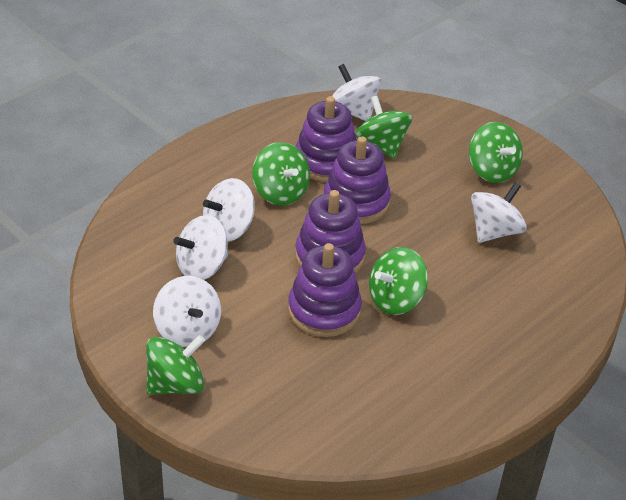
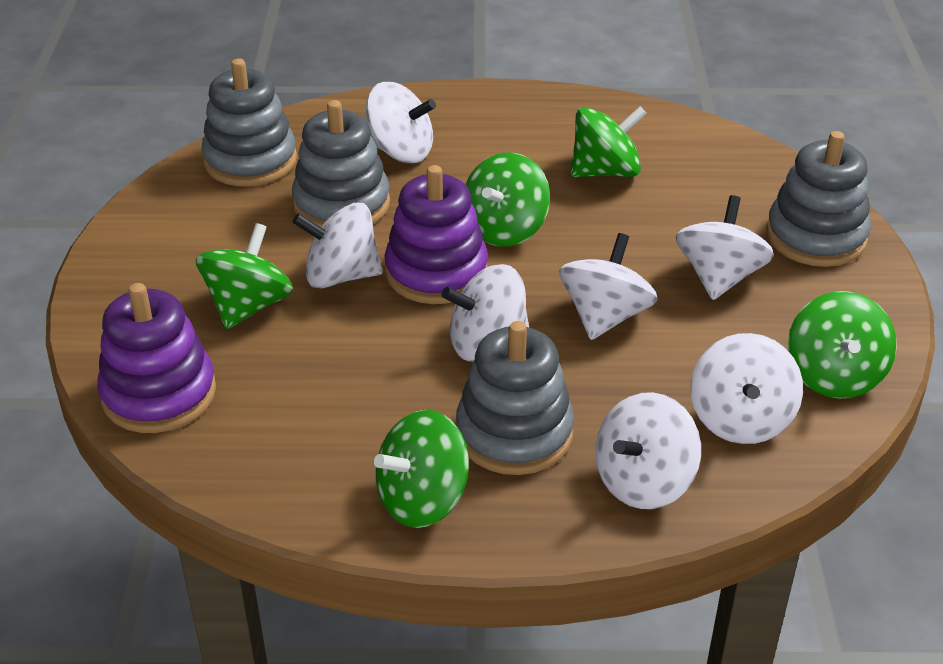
grey stacking toy: 0 -> 4
purple stacking toy: 4 -> 2
white spinning top: 5 -> 7

